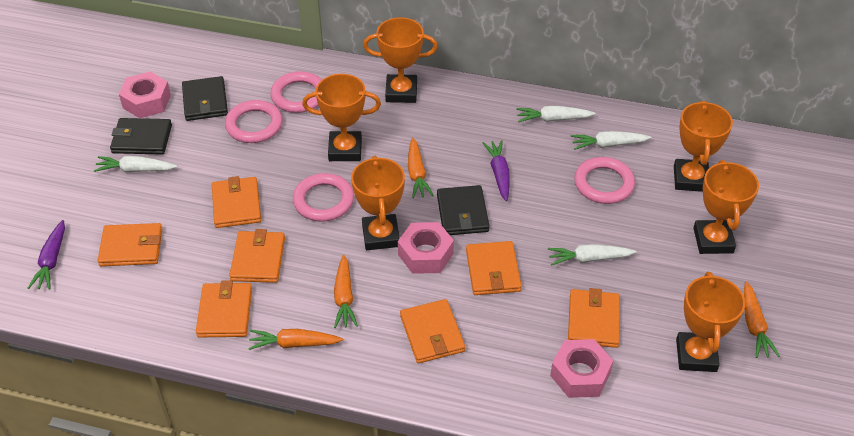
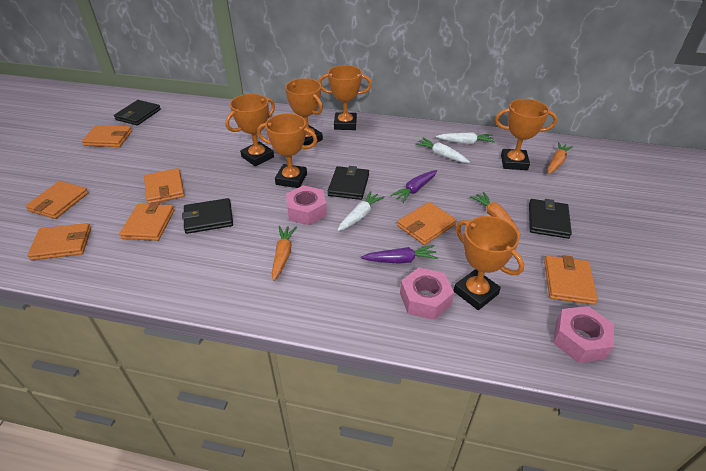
black wallet: 3 -> 4
orange carrot: 4 -> 3
pink ring: 4 -> 0
white carrot: 4 -> 3

